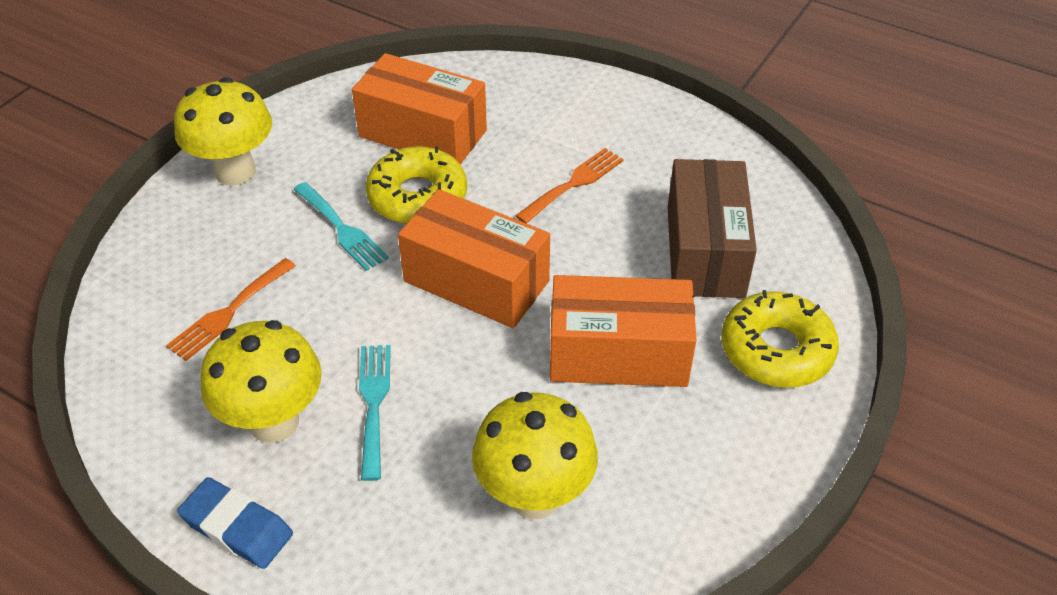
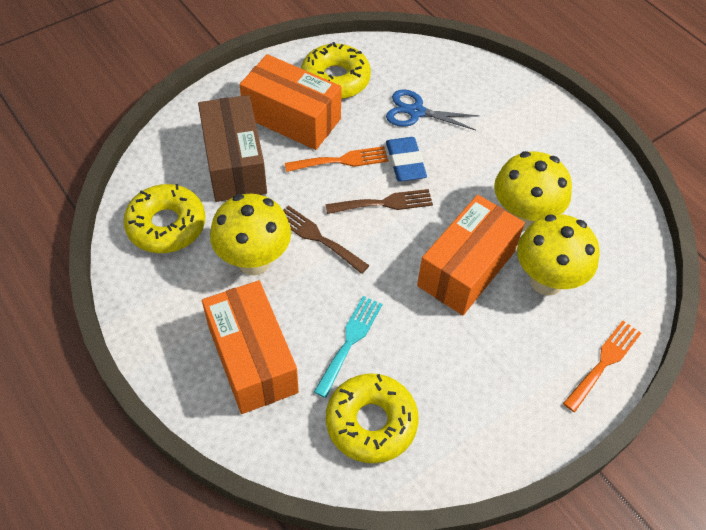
blue scissors: 0 -> 1
brown fork: 0 -> 2
turquoise fork: 2 -> 1
yellow donut: 2 -> 3

